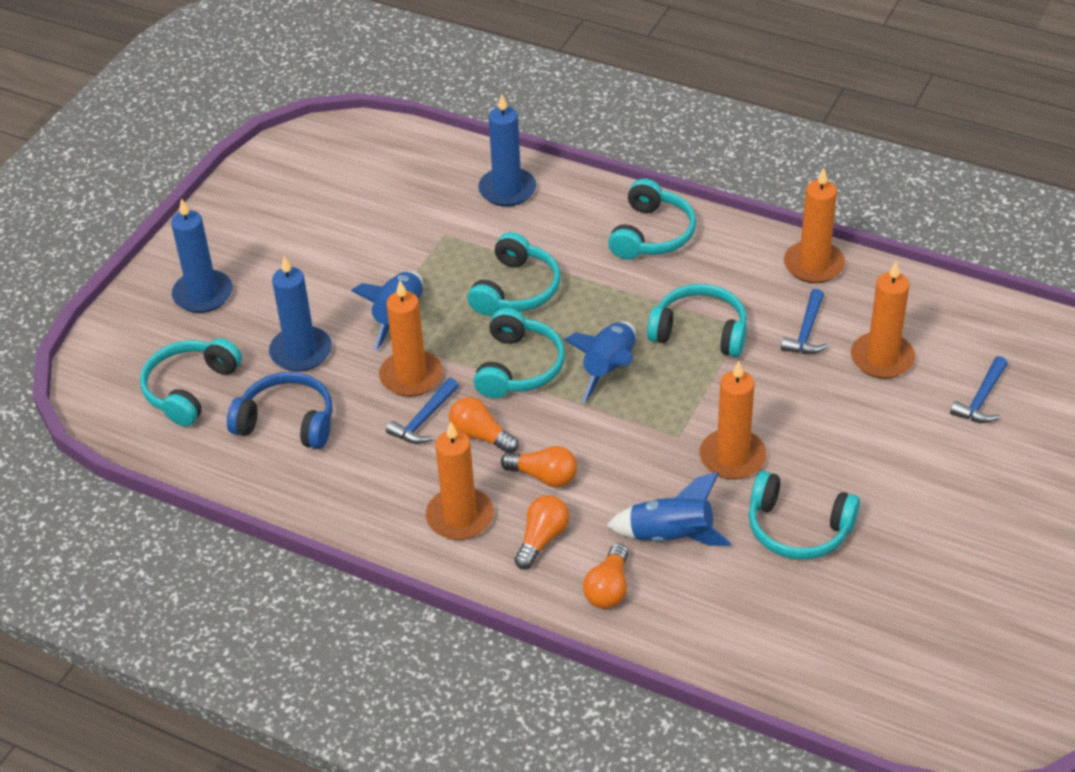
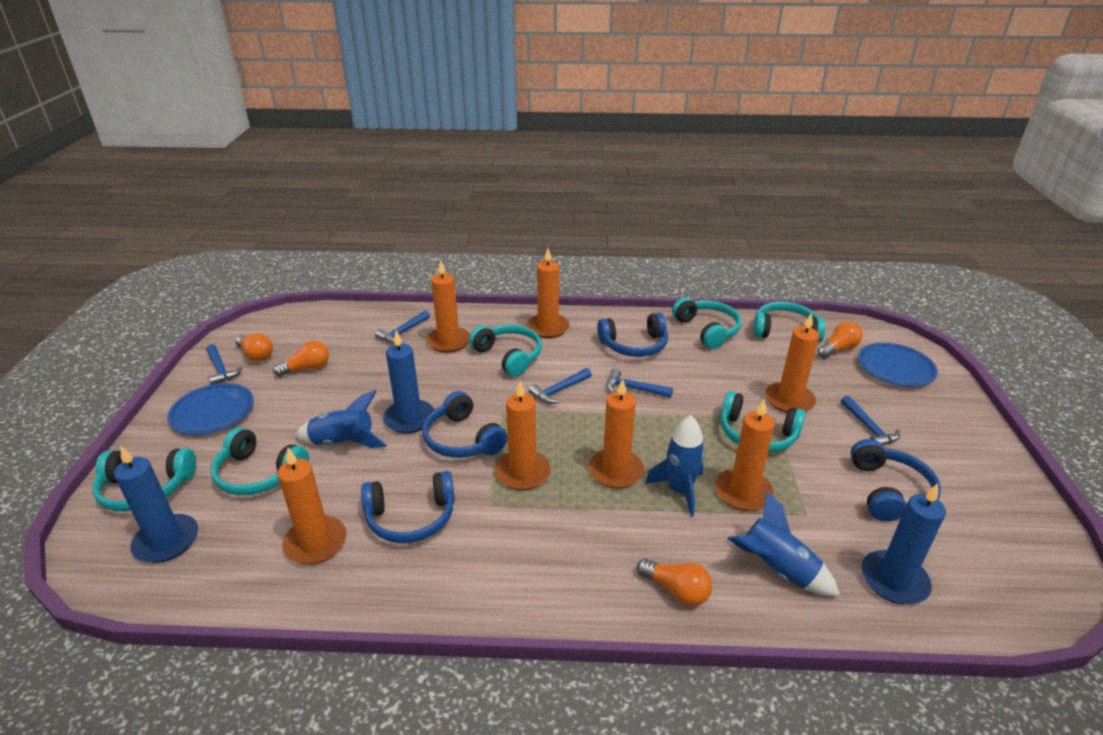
blue hammer: 3 -> 5
blue headphones: 1 -> 4
blue plate: 0 -> 2
orange candle: 5 -> 7

